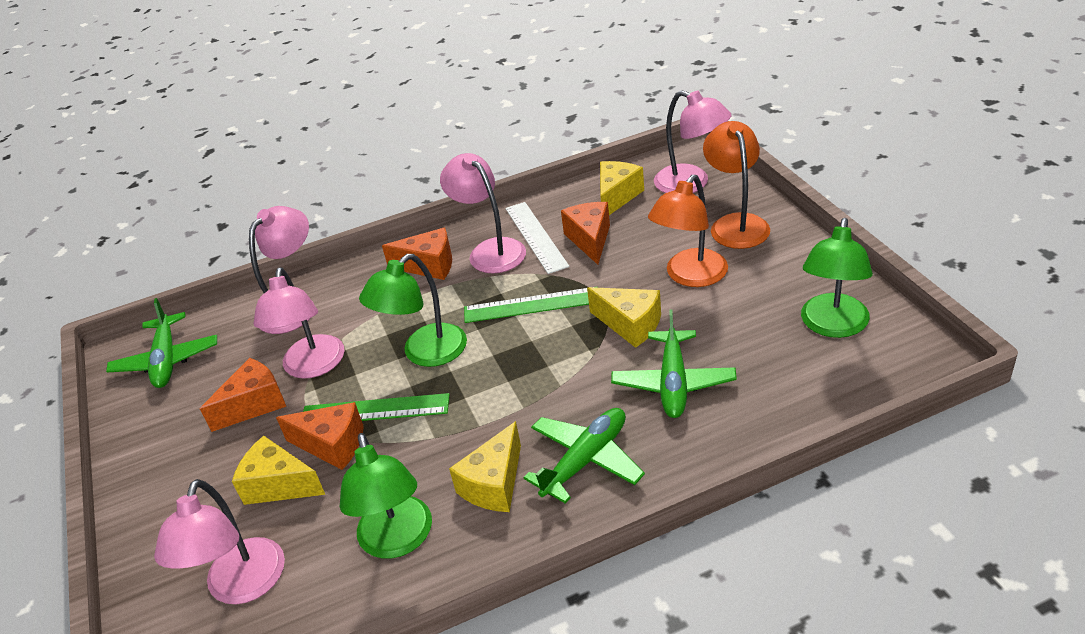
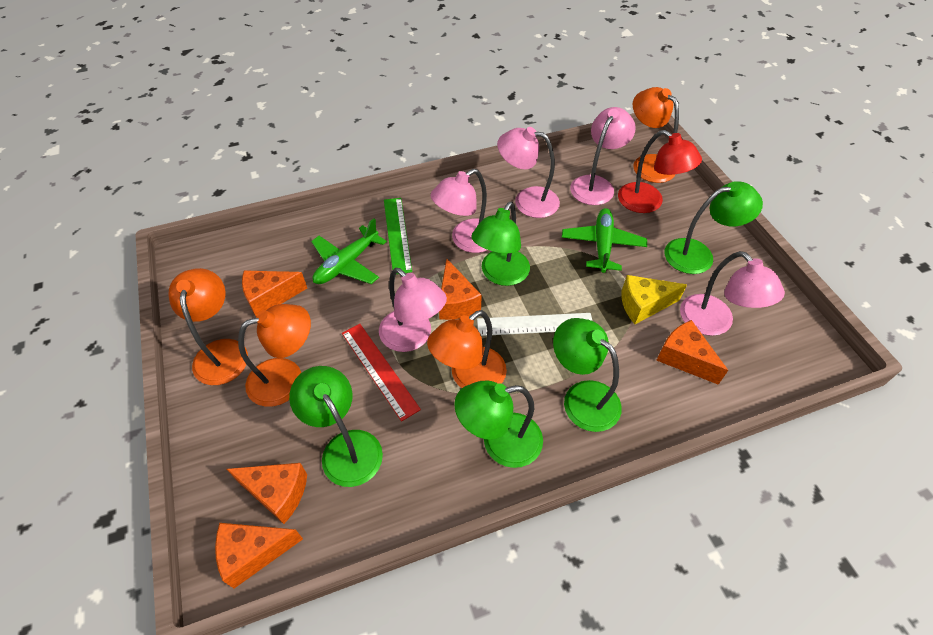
green lamp: 3 -> 5
green plane: 3 -> 2
green ruler: 2 -> 1
orange cheese: 4 -> 5
orange lamp: 2 -> 4
red lamp: 0 -> 1
red ruler: 0 -> 1
yellow cheese: 4 -> 1

